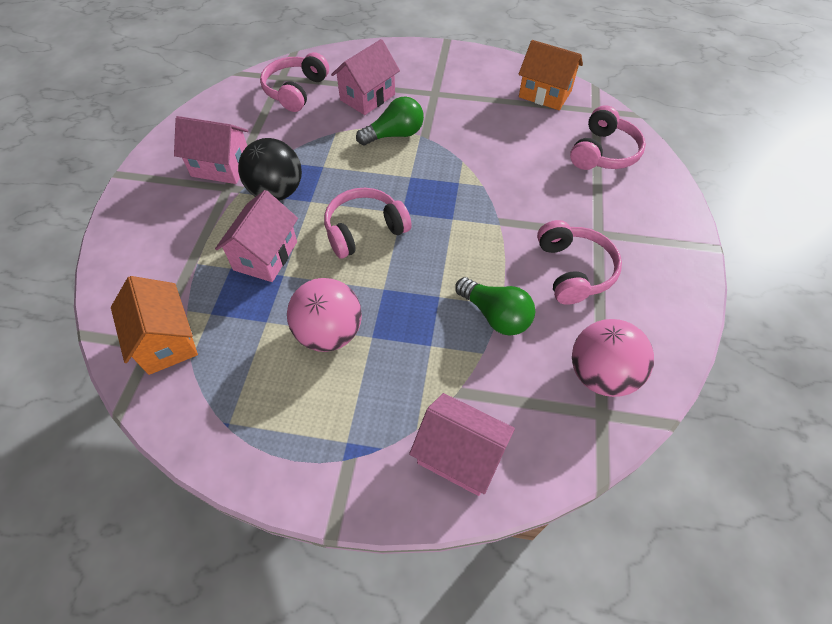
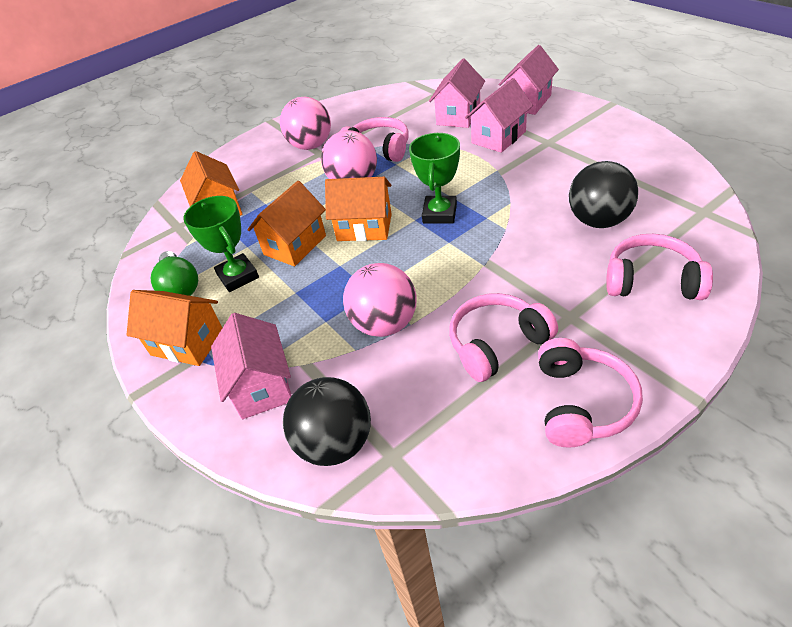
black ball: 1 -> 2
green light bulb: 2 -> 1
green trophy: 0 -> 2
orange house: 2 -> 4
pink ball: 2 -> 3

